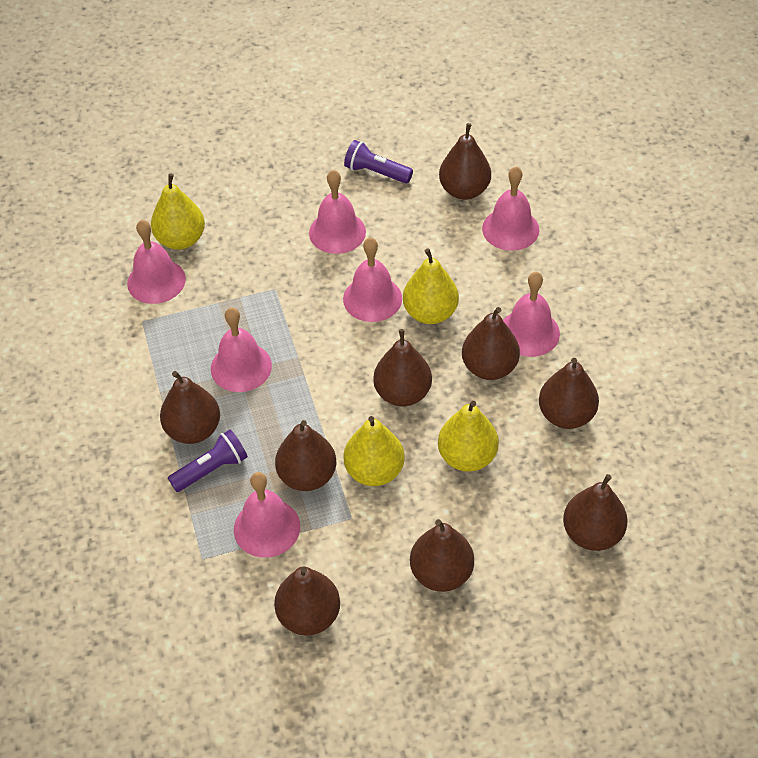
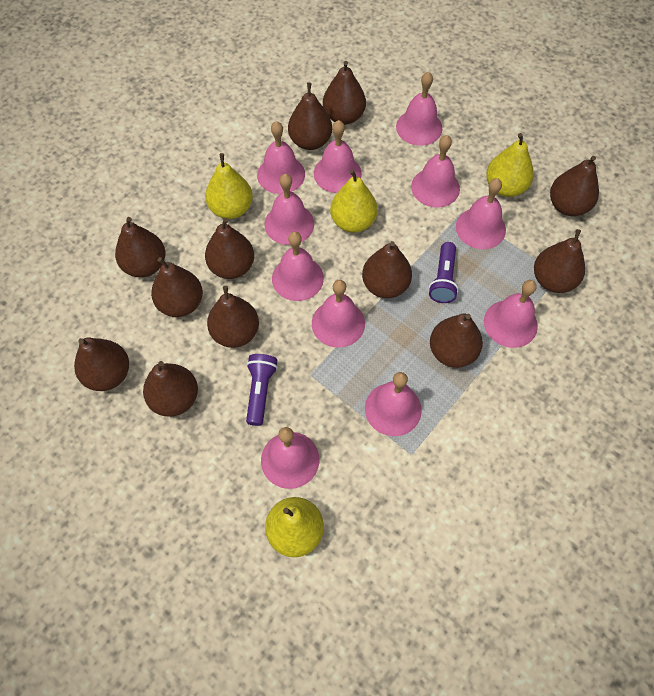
brown pear: 9 -> 12
pink bell: 7 -> 11

